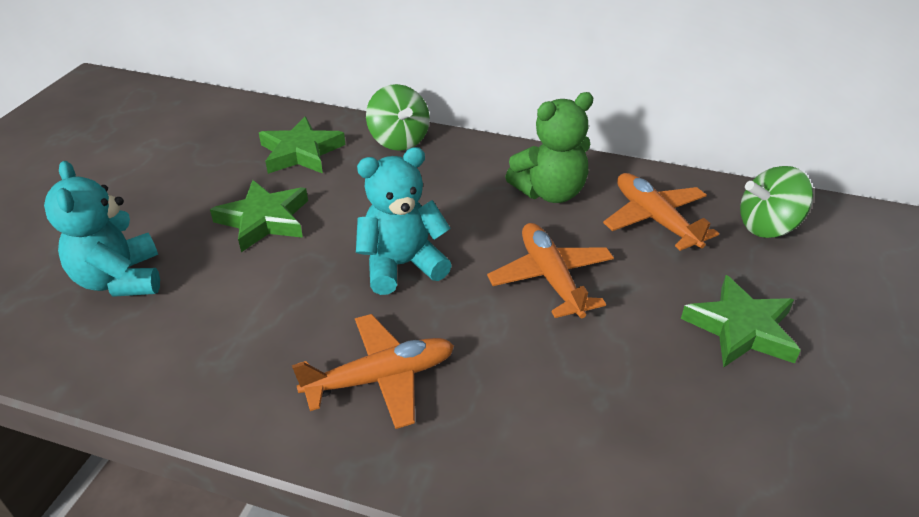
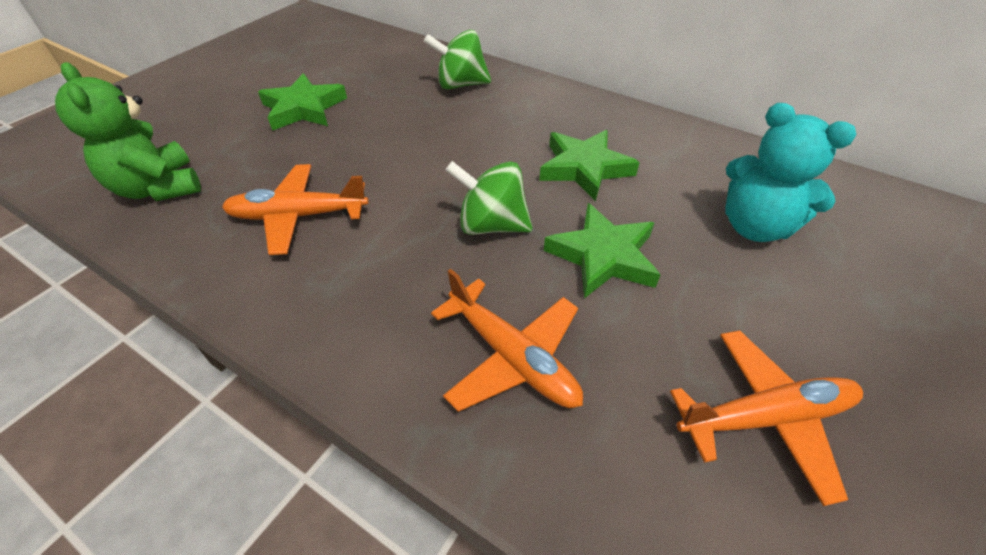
turquoise teddy bear: 2 -> 1

